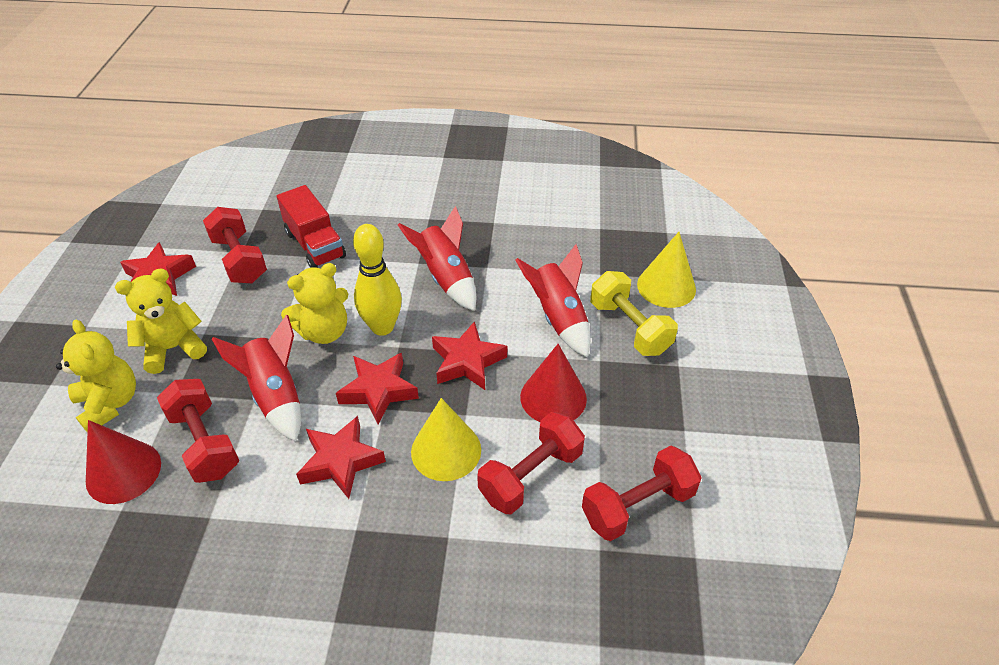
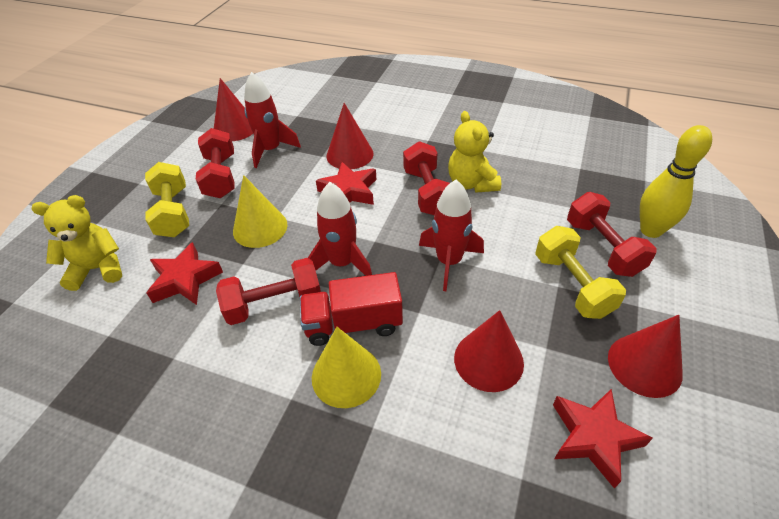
red cone: 2 -> 4
red star: 4 -> 3
yellow dumbbell: 1 -> 2
yellow teddy bear: 3 -> 2

